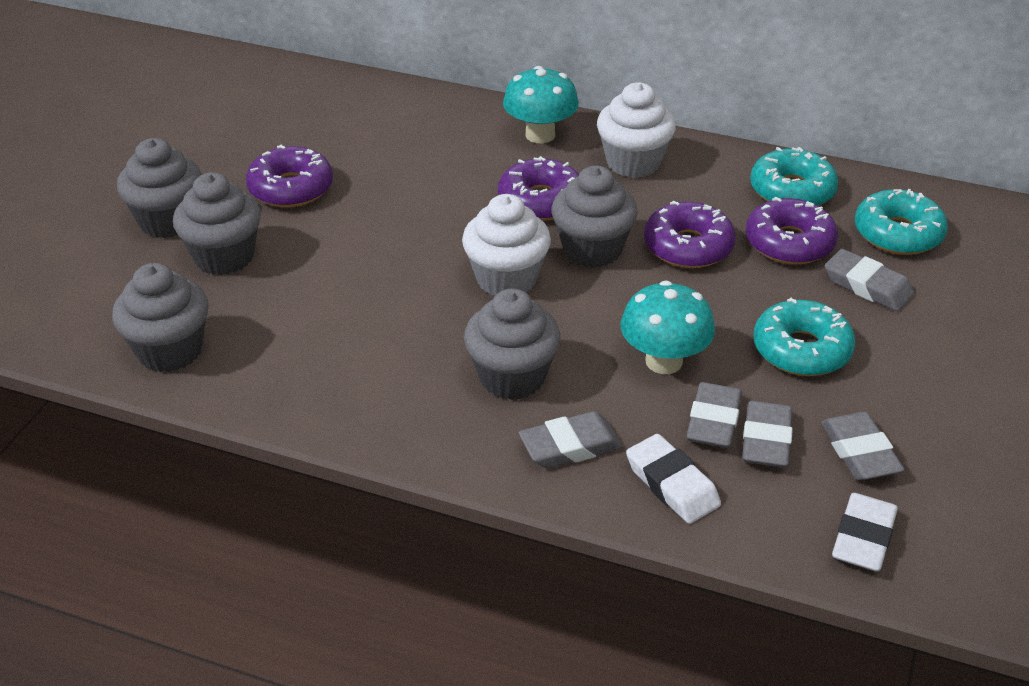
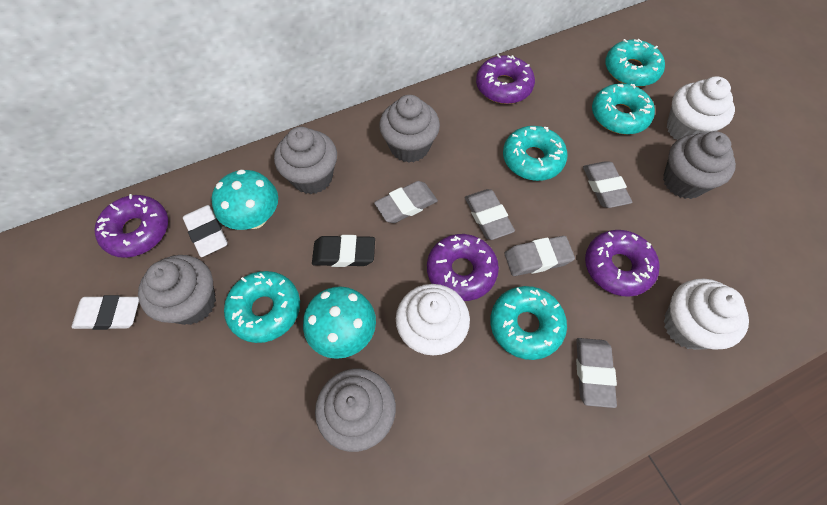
black eraser: 0 -> 1
turquoise donut: 3 -> 5
white cupcake: 2 -> 3

